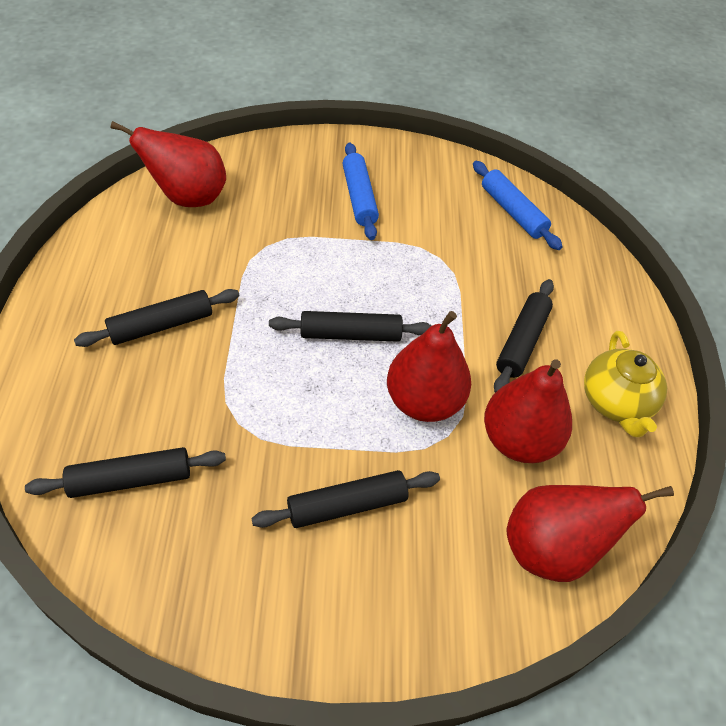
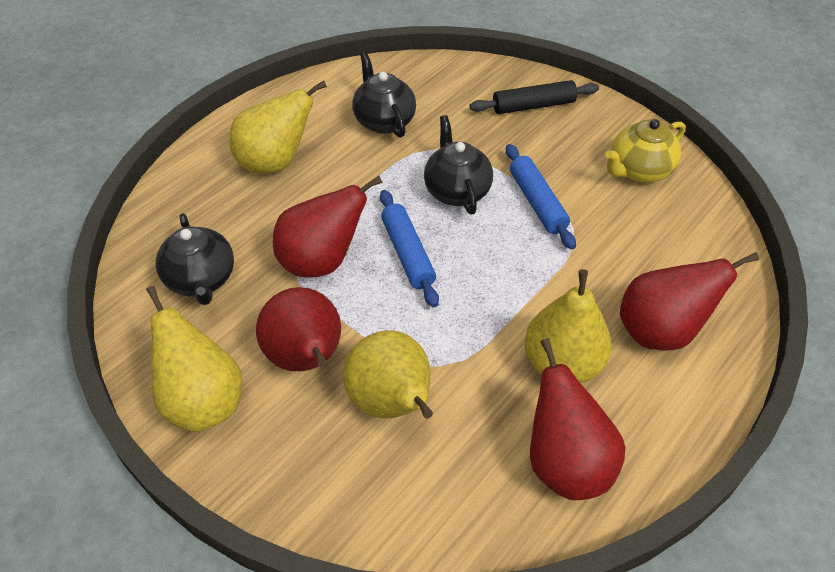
black rolling pin: 5 -> 1
black teapot: 0 -> 3
yellow pear: 0 -> 4

